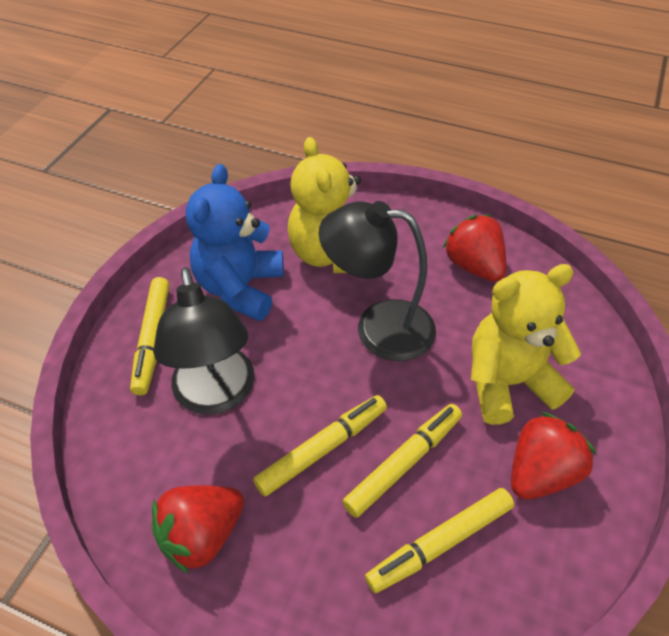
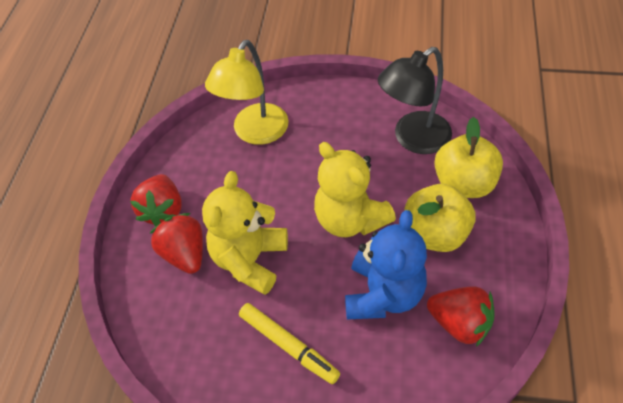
black lamp: 2 -> 1
yellow apple: 0 -> 2
yellow lamp: 0 -> 1
yellow marker: 4 -> 1

